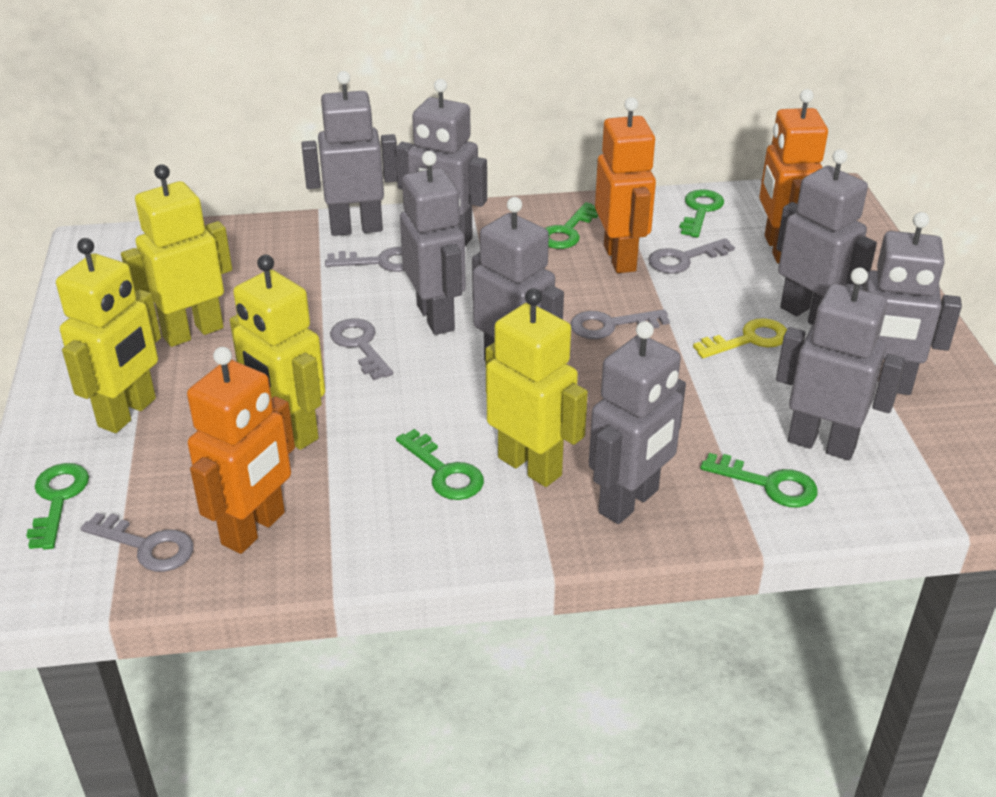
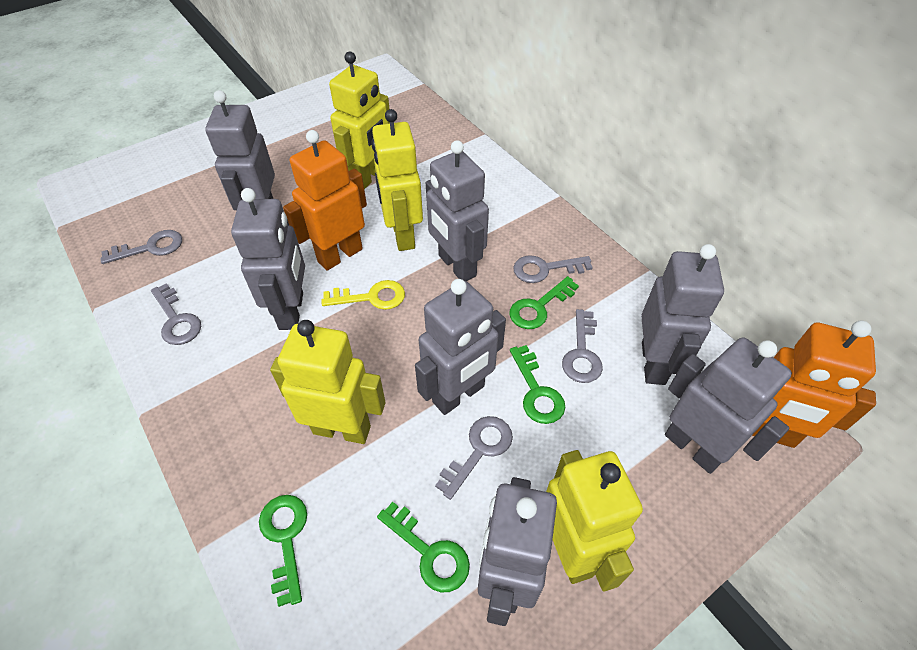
green key: 5 -> 4
grey robot: 8 -> 7
orange robot: 3 -> 2

